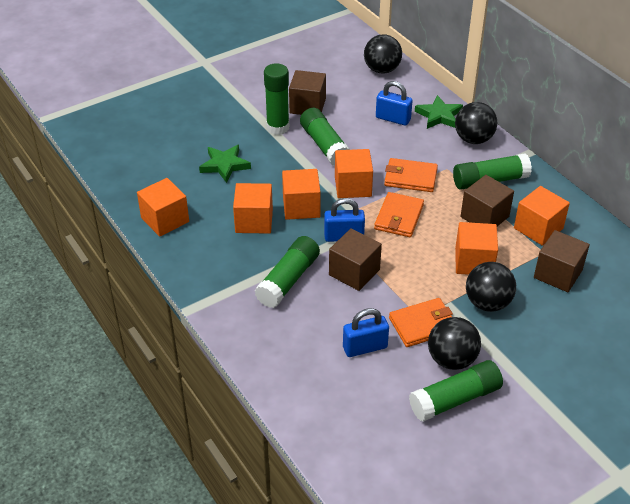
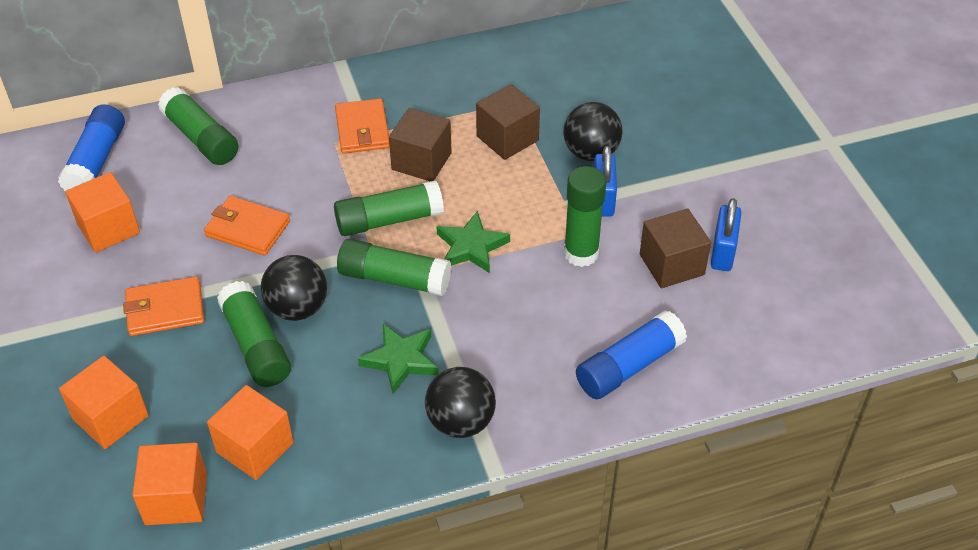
black ball: 4 -> 3
blue glue stick: 0 -> 2
blue padlock: 3 -> 2
brown cube: 4 -> 3
orange cube: 6 -> 4

